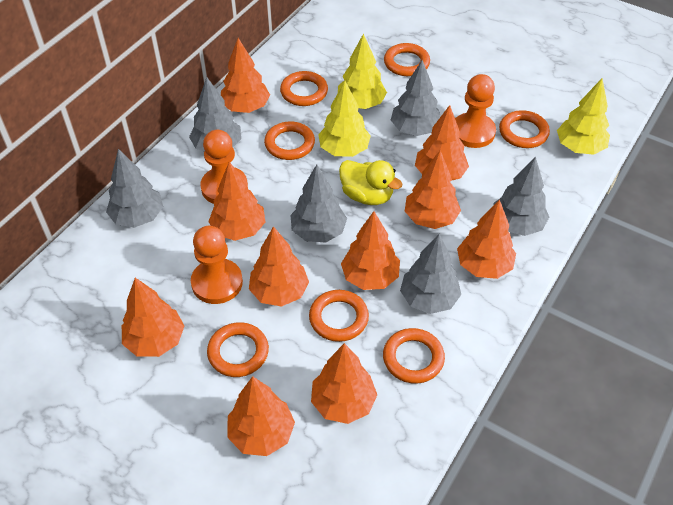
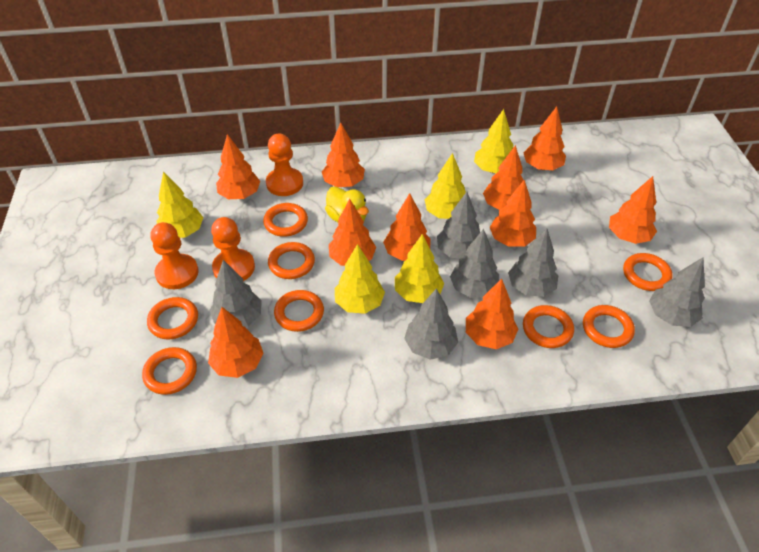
orange ring: 7 -> 8
yellow tree: 3 -> 5

